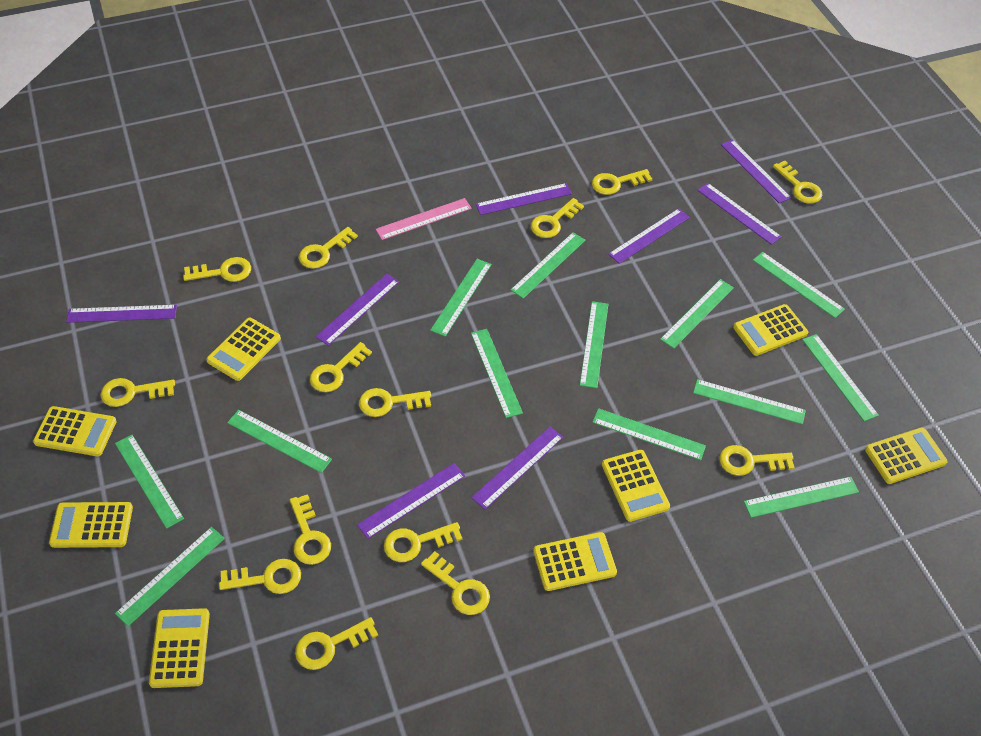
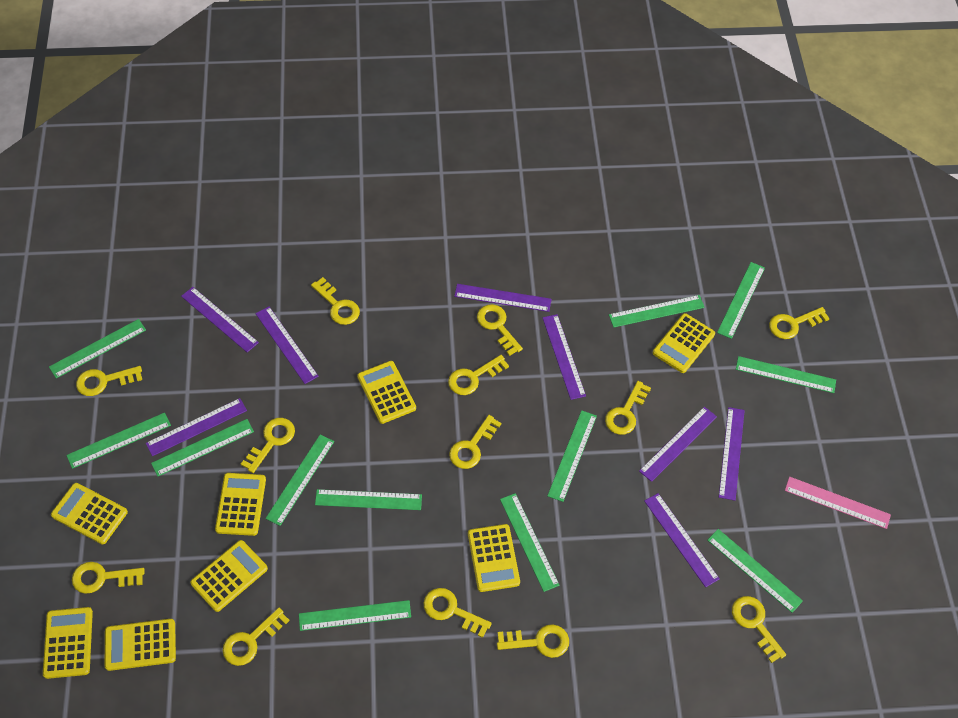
green ruler: 13 -> 12
yellow key: 14 -> 13

